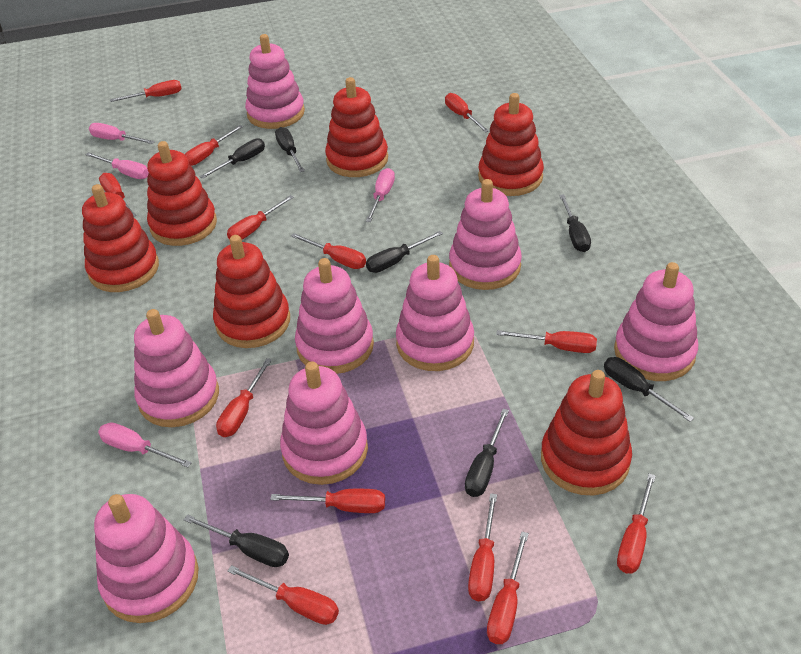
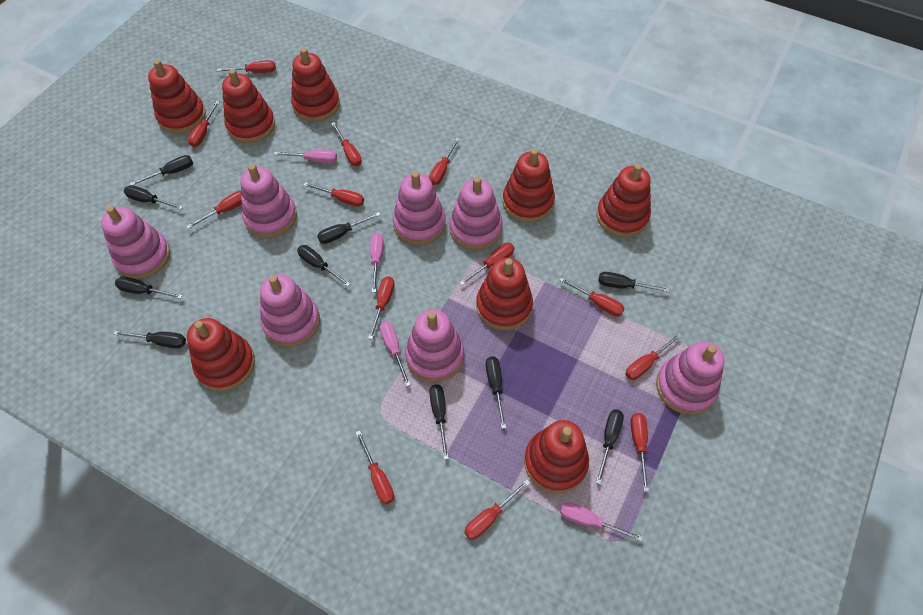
black screwdriver: 7 -> 10
pink stacking toy: 8 -> 7
red stacking toy: 6 -> 8

